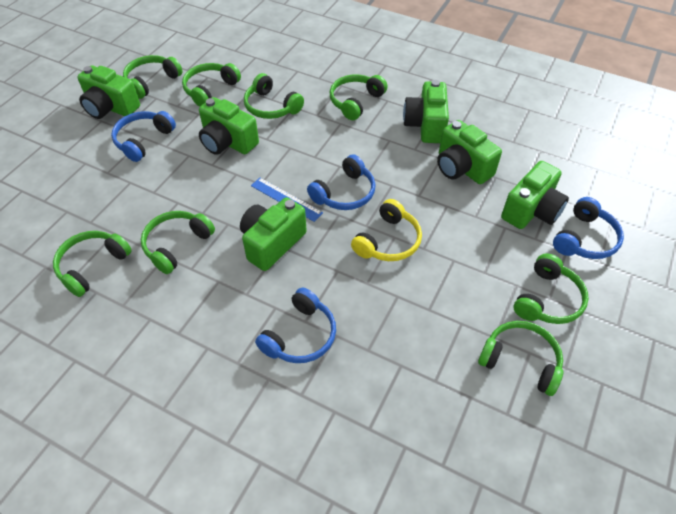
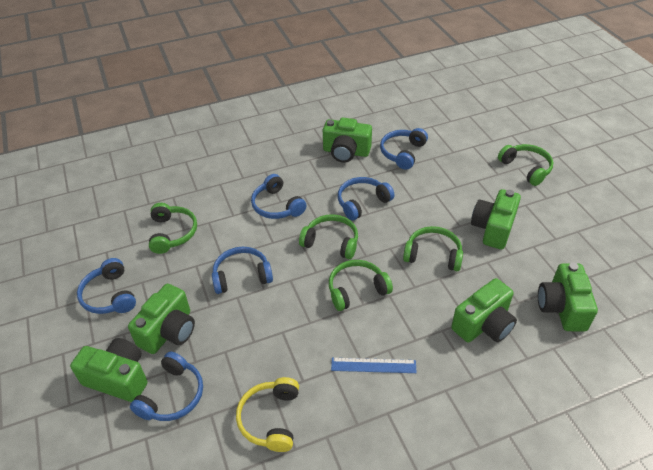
blue headphones: 4 -> 6
green headphones: 8 -> 5

